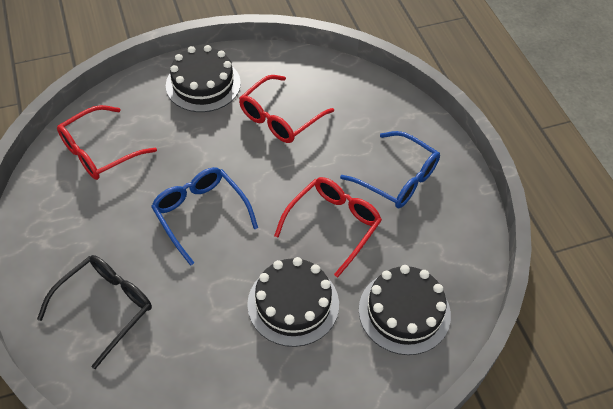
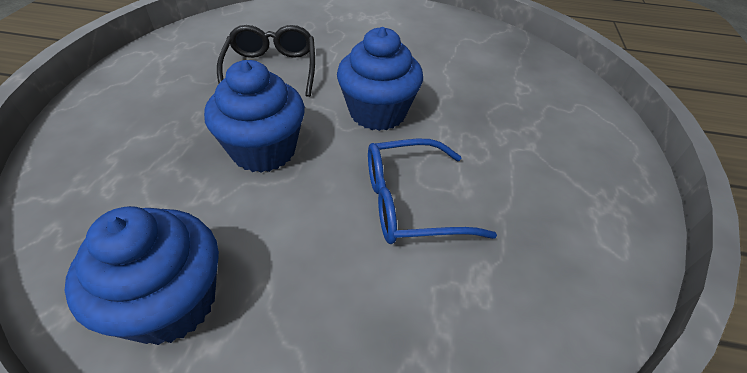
black cake: 3 -> 0
blue cupcake: 0 -> 3
blue glasses: 2 -> 1
red glasses: 3 -> 0

